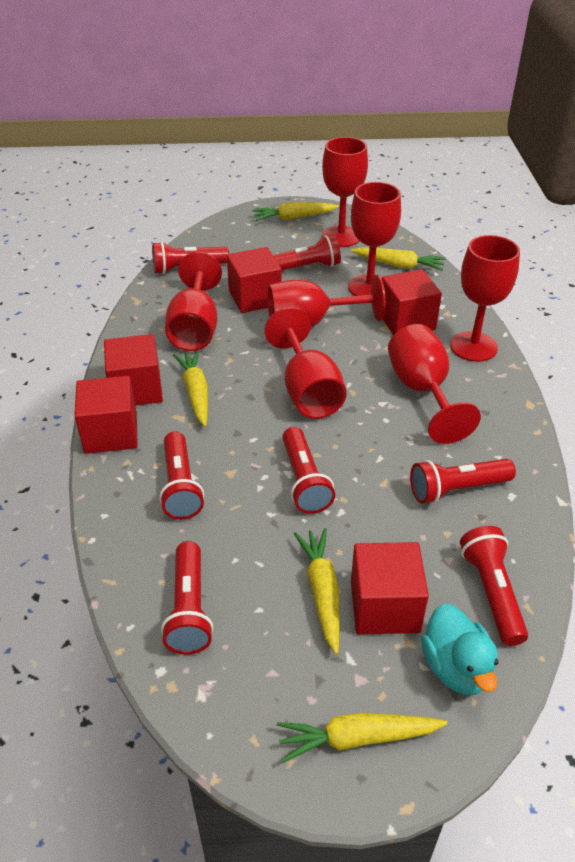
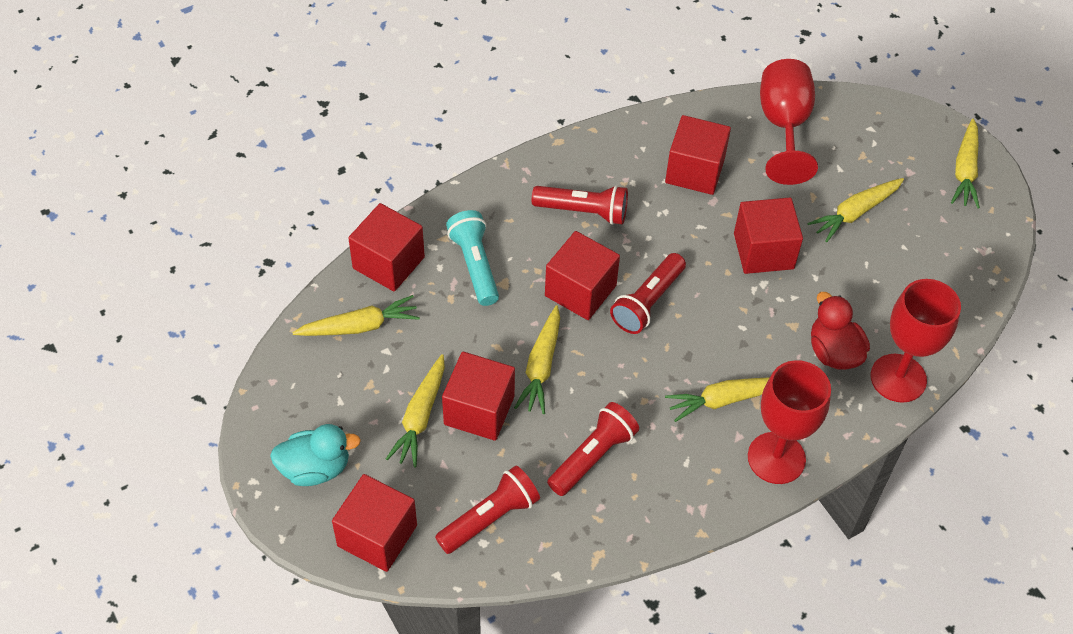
red cube: 5 -> 6
red duck: 0 -> 1
red flashlight: 7 -> 4
red goblet: 7 -> 3
turquoise flashlight: 0 -> 1
yellow carrot: 5 -> 6

